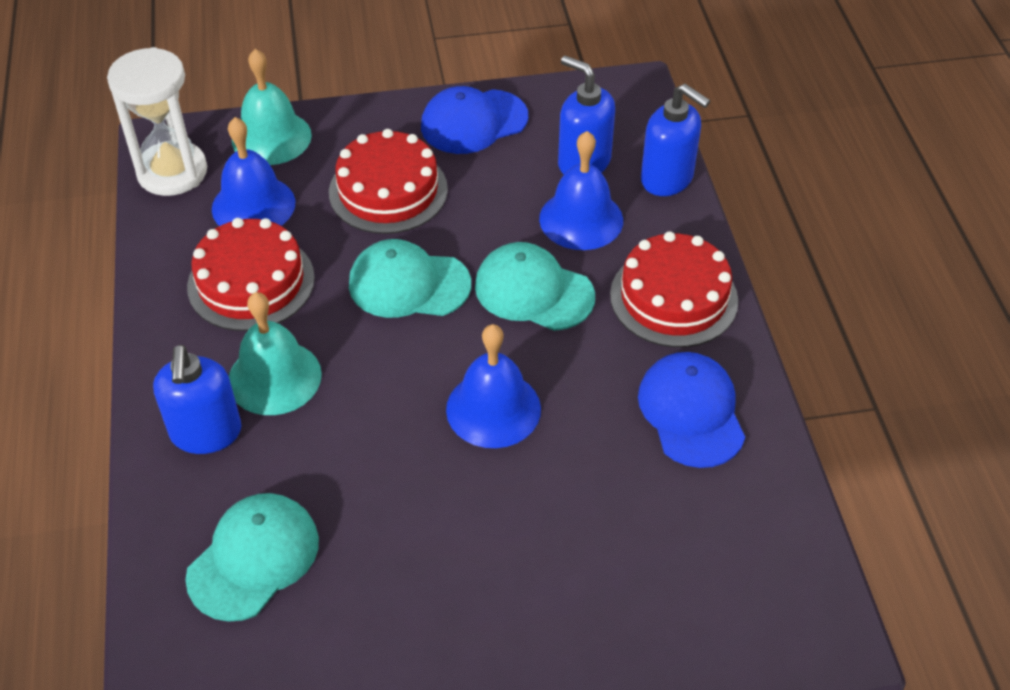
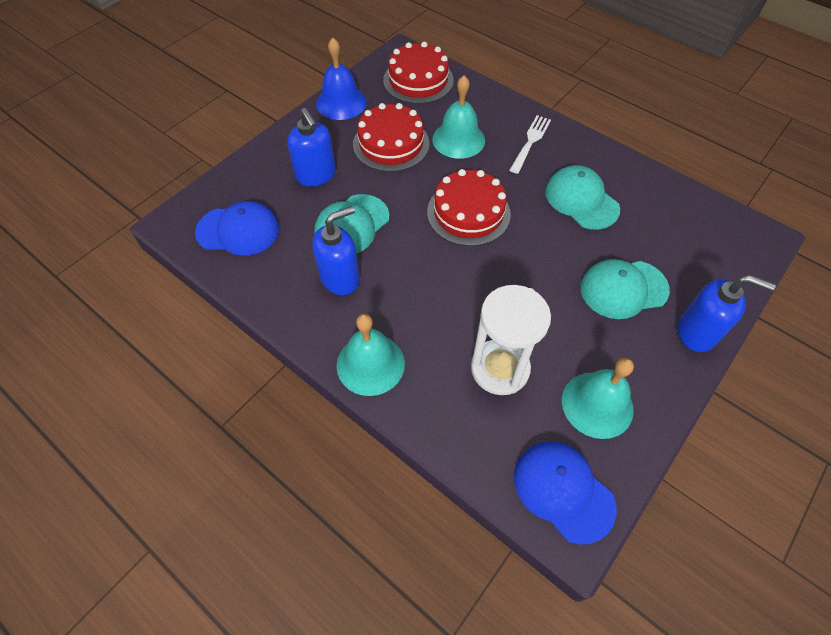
blue bell: 3 -> 1
turquoise bell: 2 -> 3
white fork: 0 -> 1

